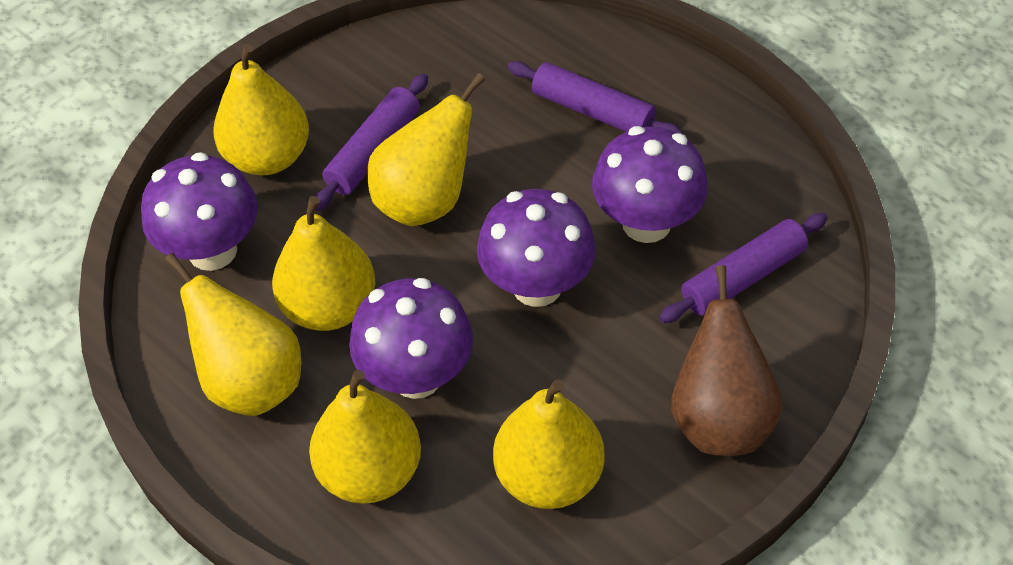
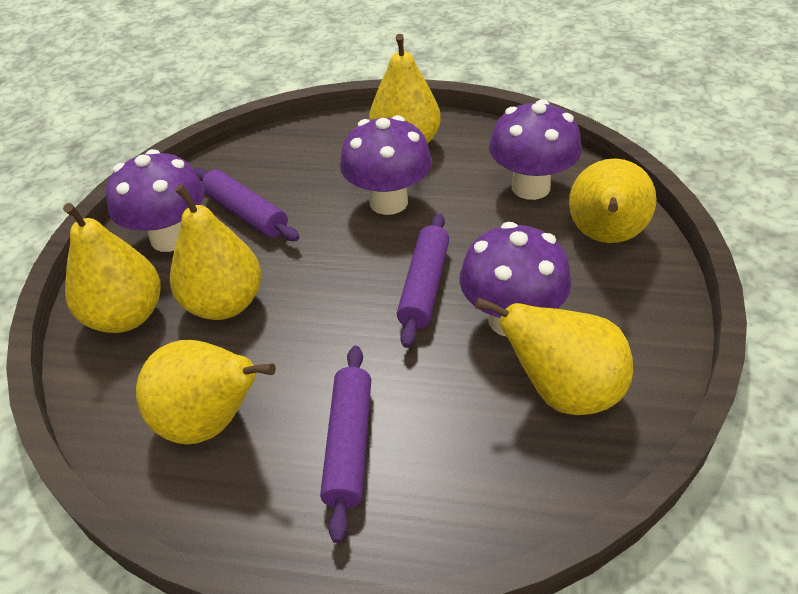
brown pear: 1 -> 0

